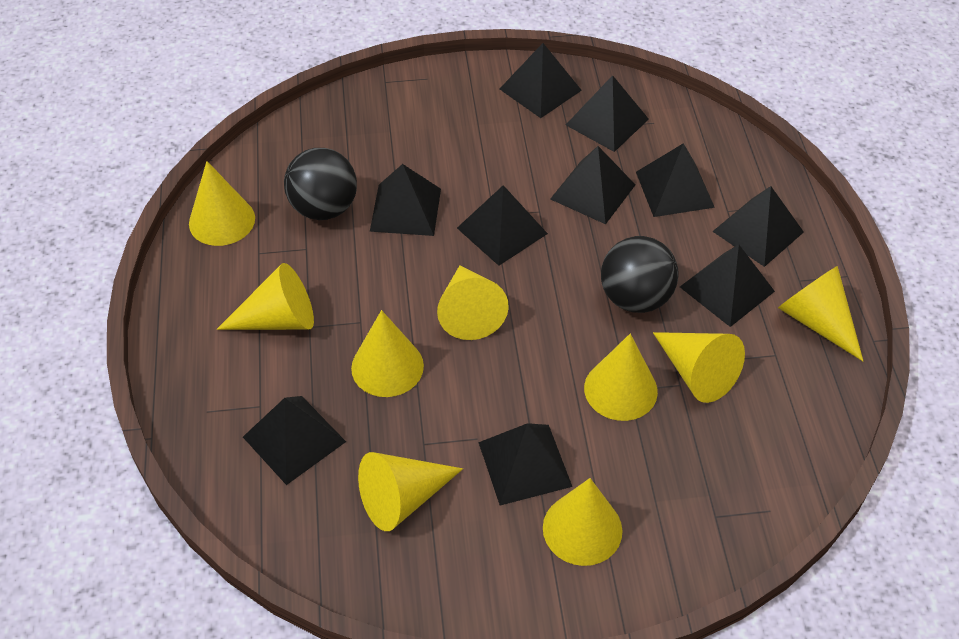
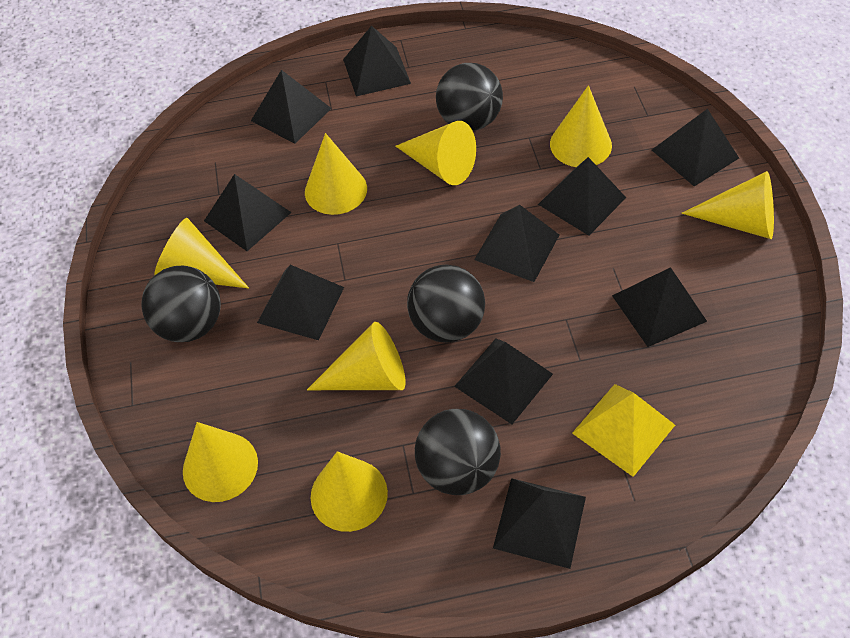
black ball: 2 -> 4
yellow cone: 9 -> 8
yellow pyramid: 0 -> 1

